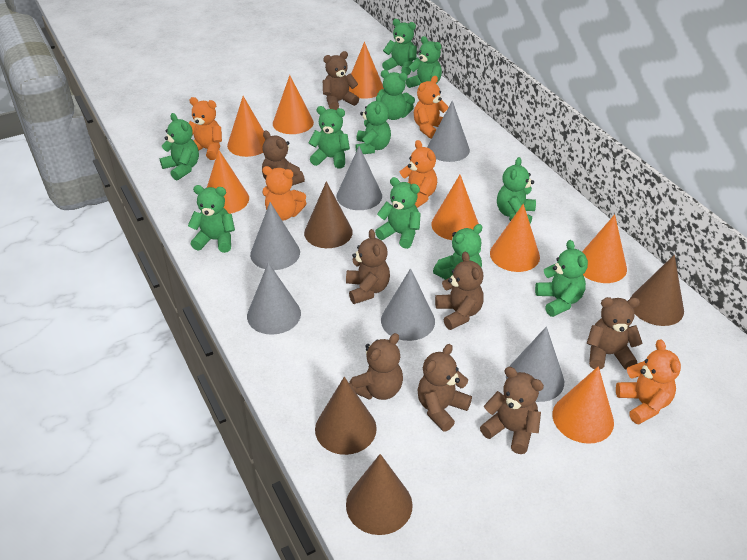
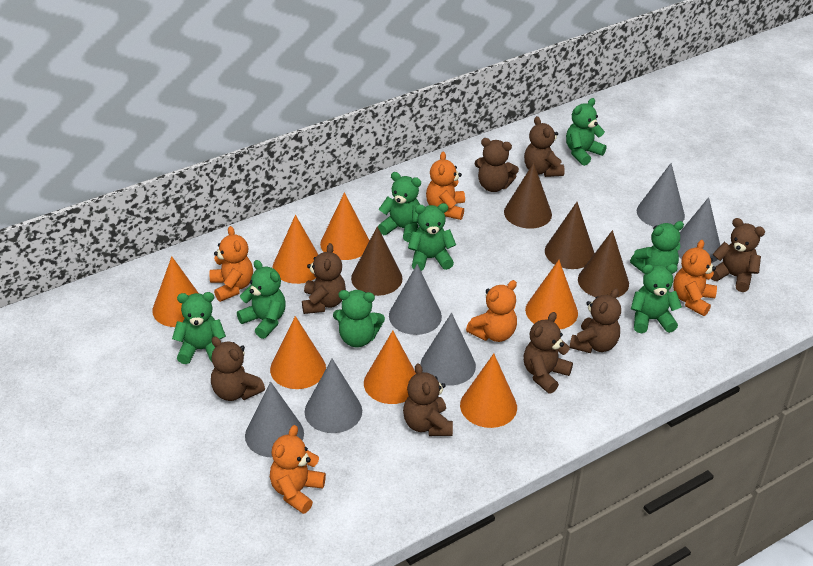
green teddy bear: 11 -> 8
orange cone: 8 -> 7

